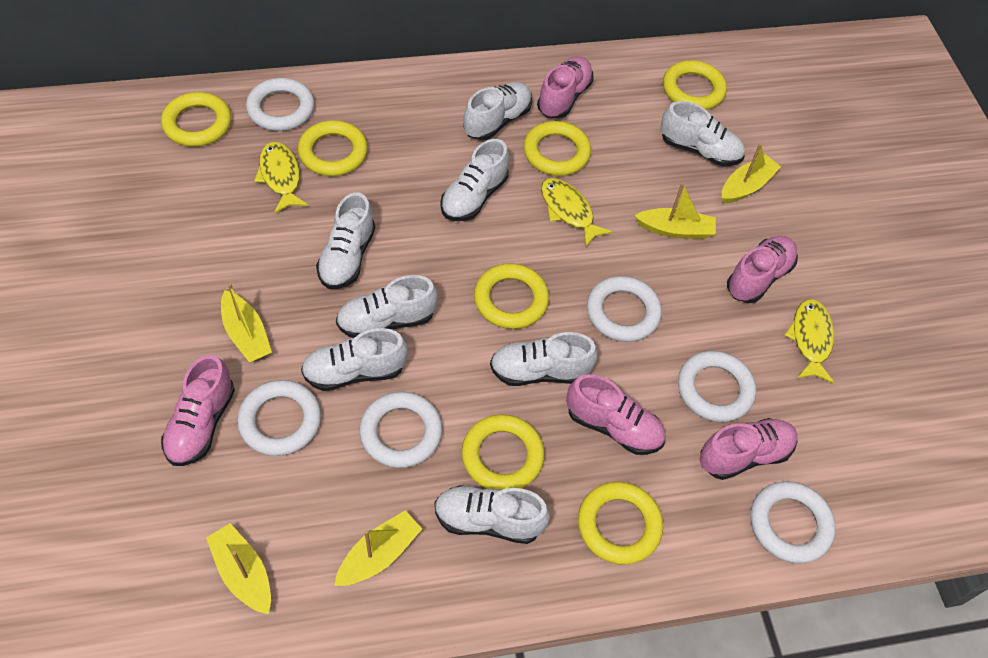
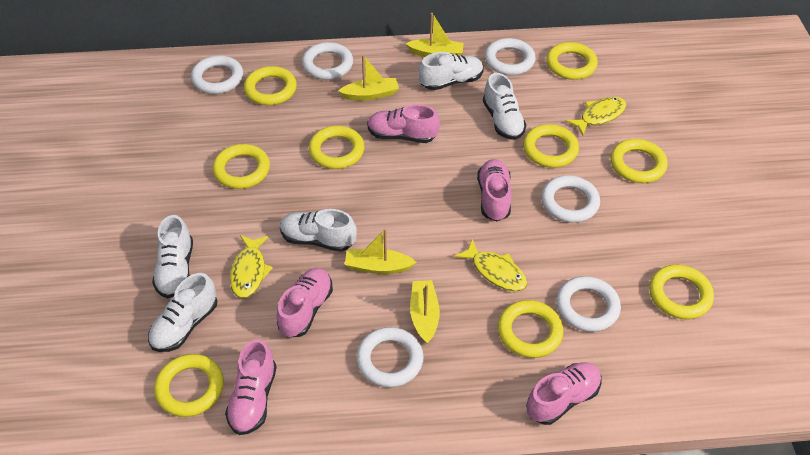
white shoe: 8 -> 5
yellow boat: 5 -> 4
yellow ring: 7 -> 9

